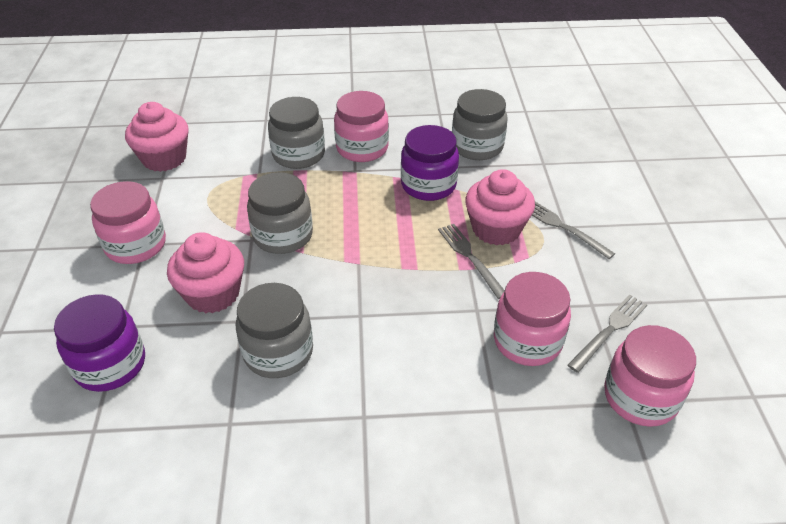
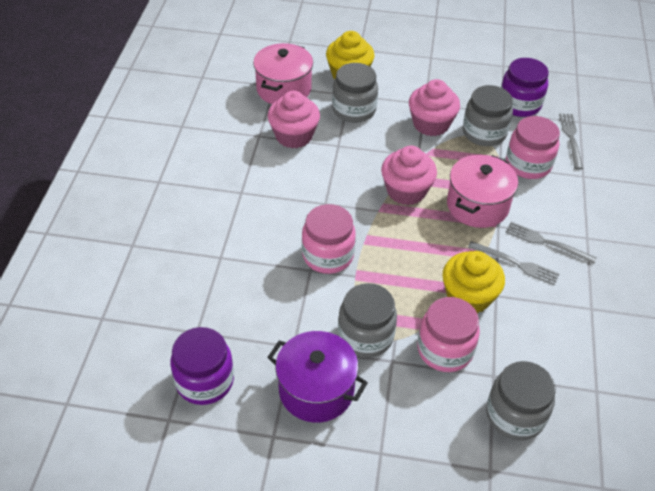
pink jar: 4 -> 3
pink pot: 0 -> 2
purple pot: 0 -> 1
yellow cupcake: 0 -> 2

